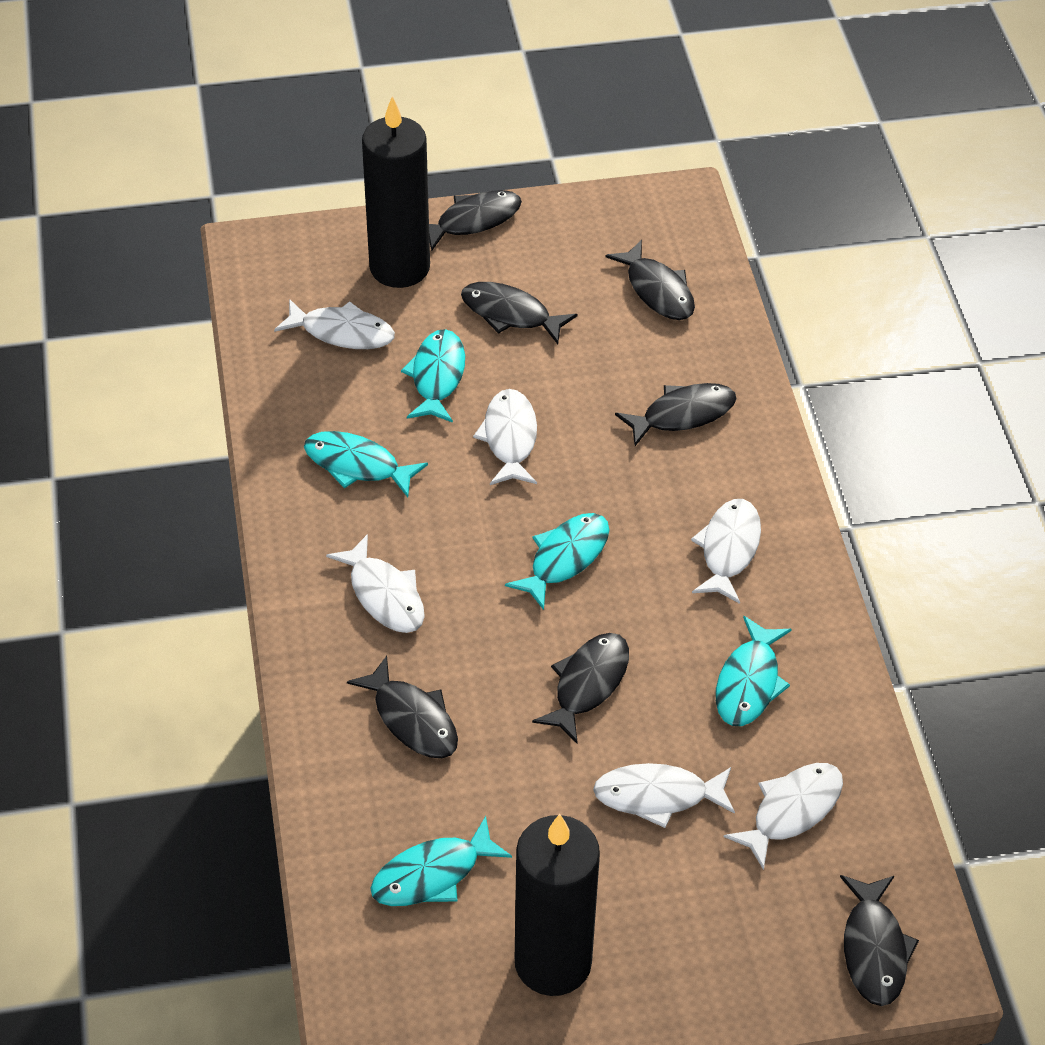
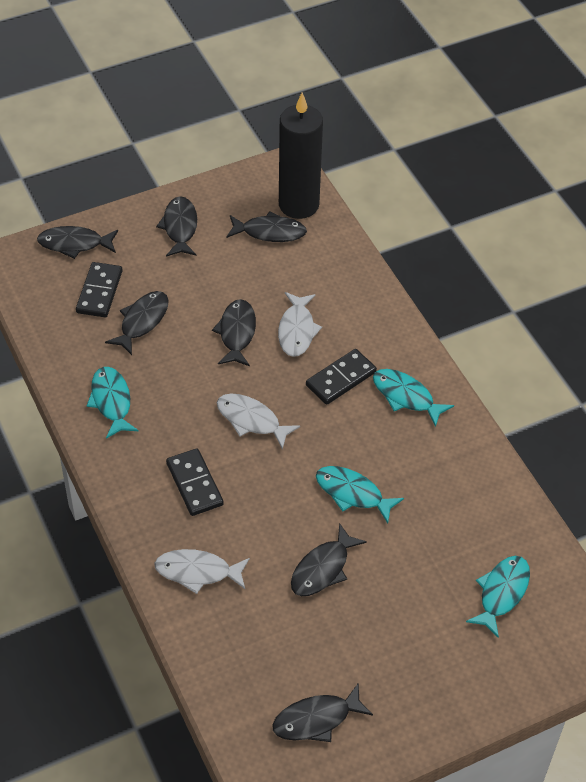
black candle: 2 -> 1
black domino: 0 -> 3
turquoise fish: 5 -> 4
white fish: 6 -> 3

